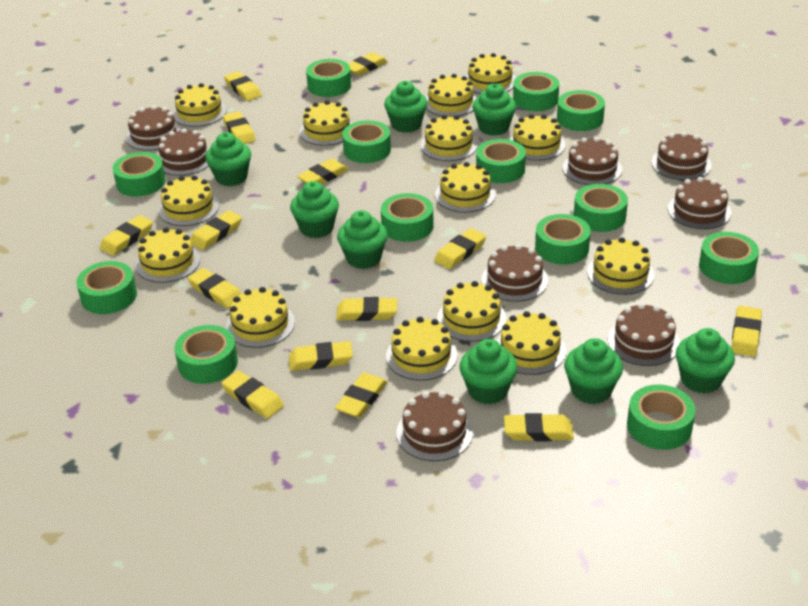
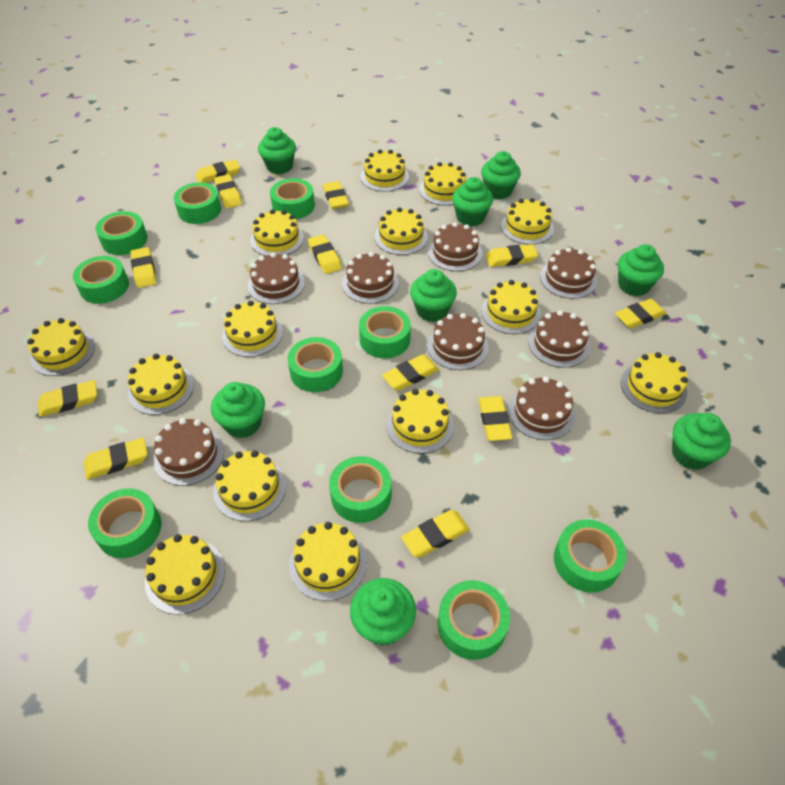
green tape: 13 -> 10
yellow eraser: 14 -> 12

